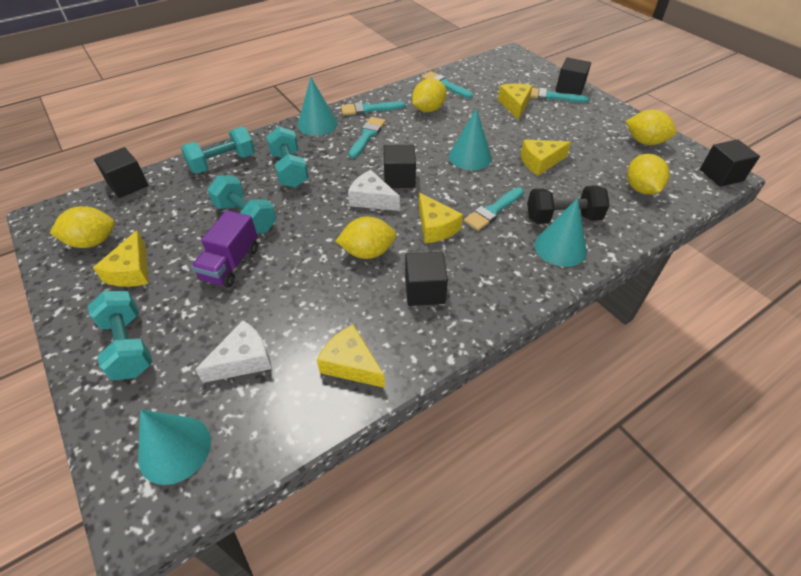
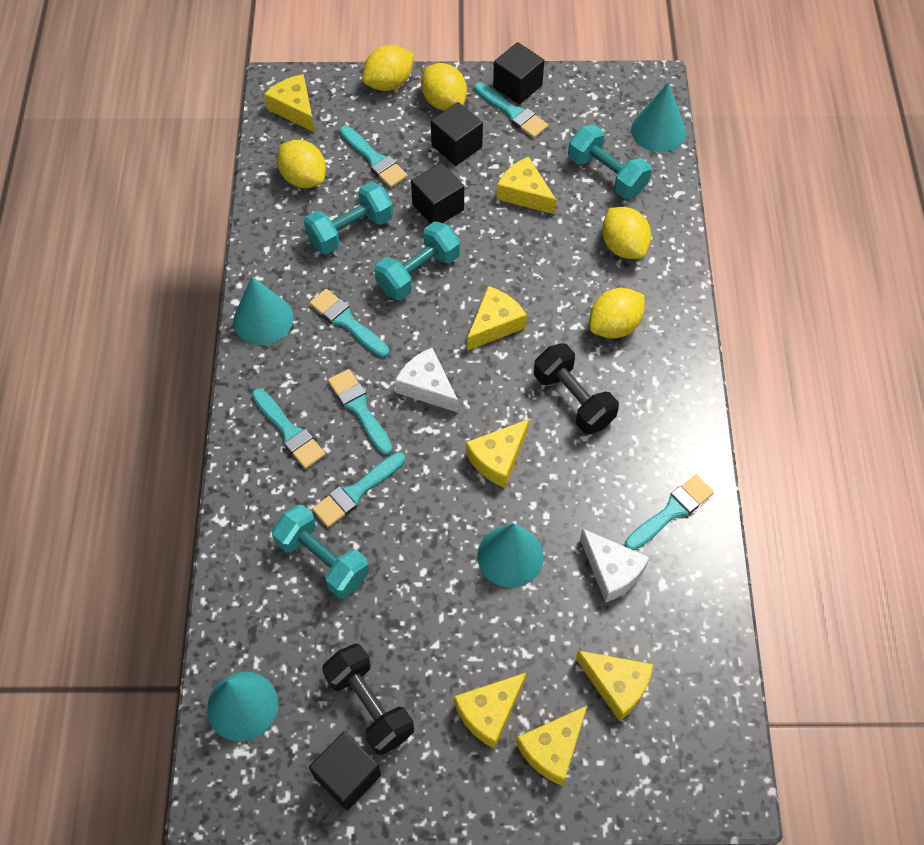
black cube: 5 -> 4
black dumbbell: 1 -> 2
purple truck: 1 -> 0
turquoise brush: 5 -> 7
yellow cheese: 5 -> 7

